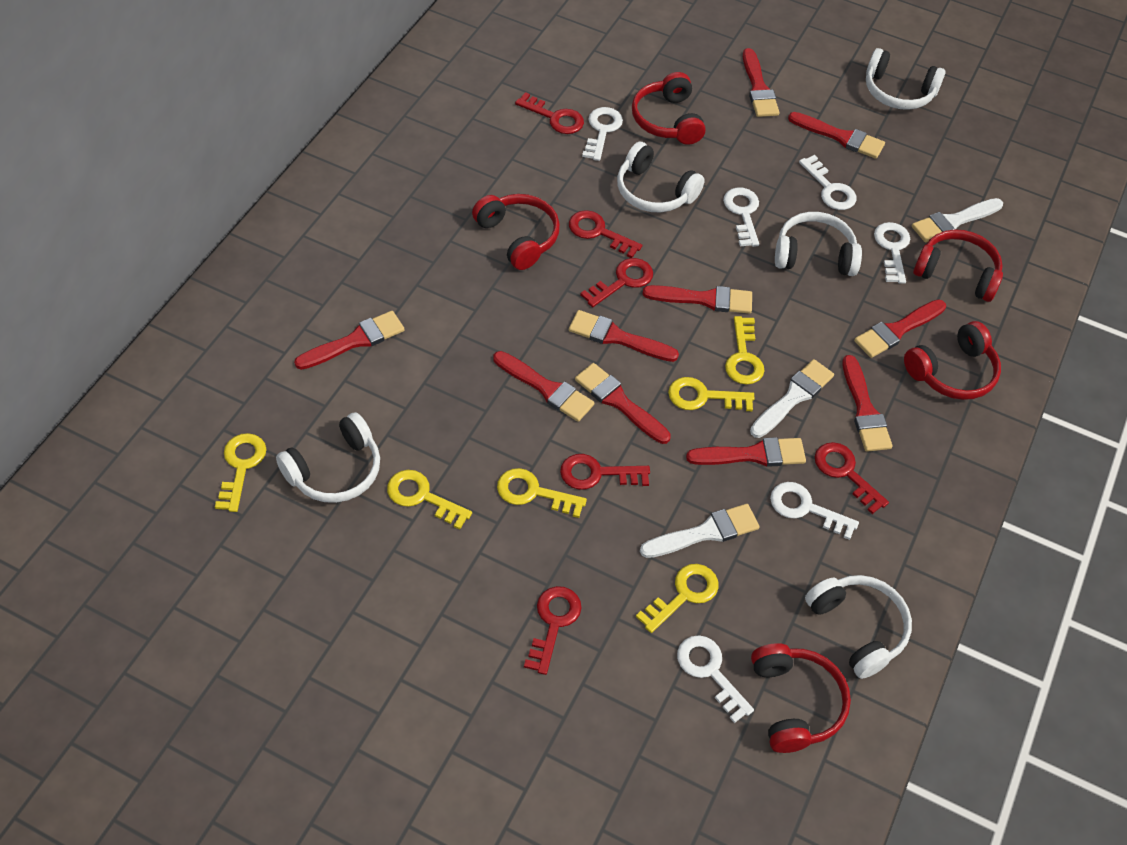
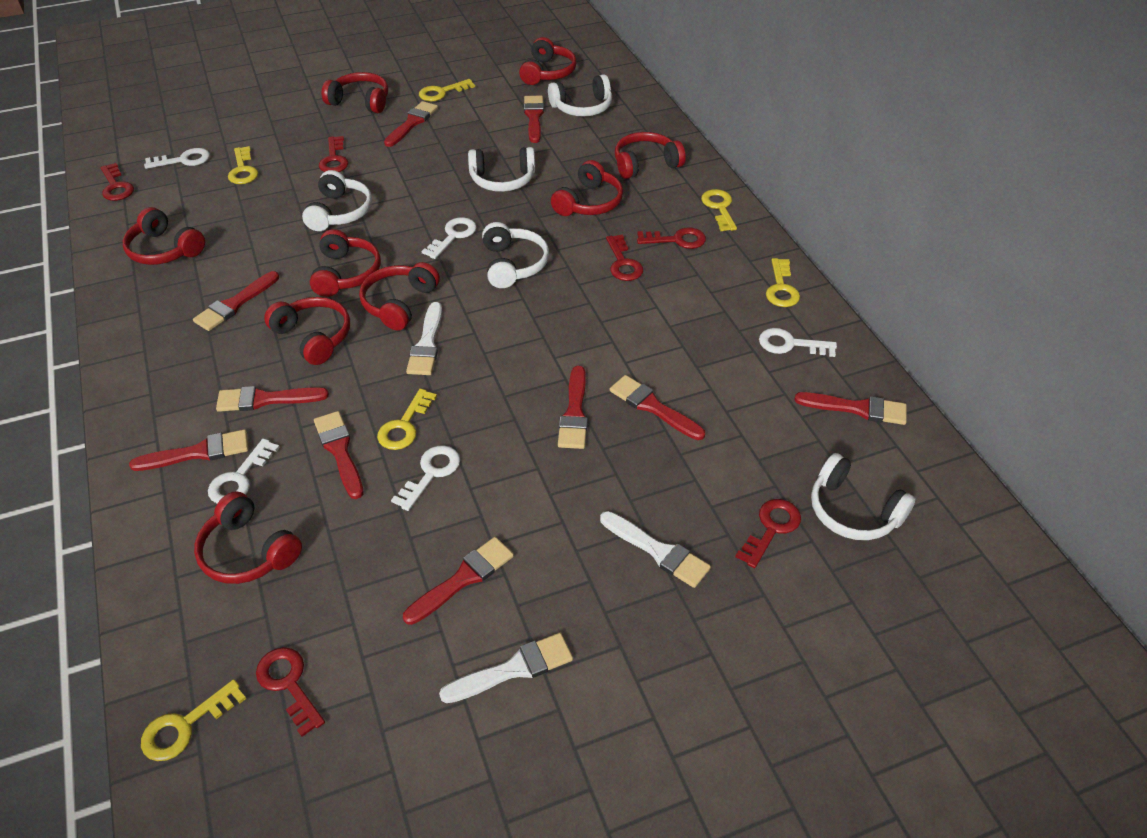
red headphones: 5 -> 9
white key: 6 -> 5

